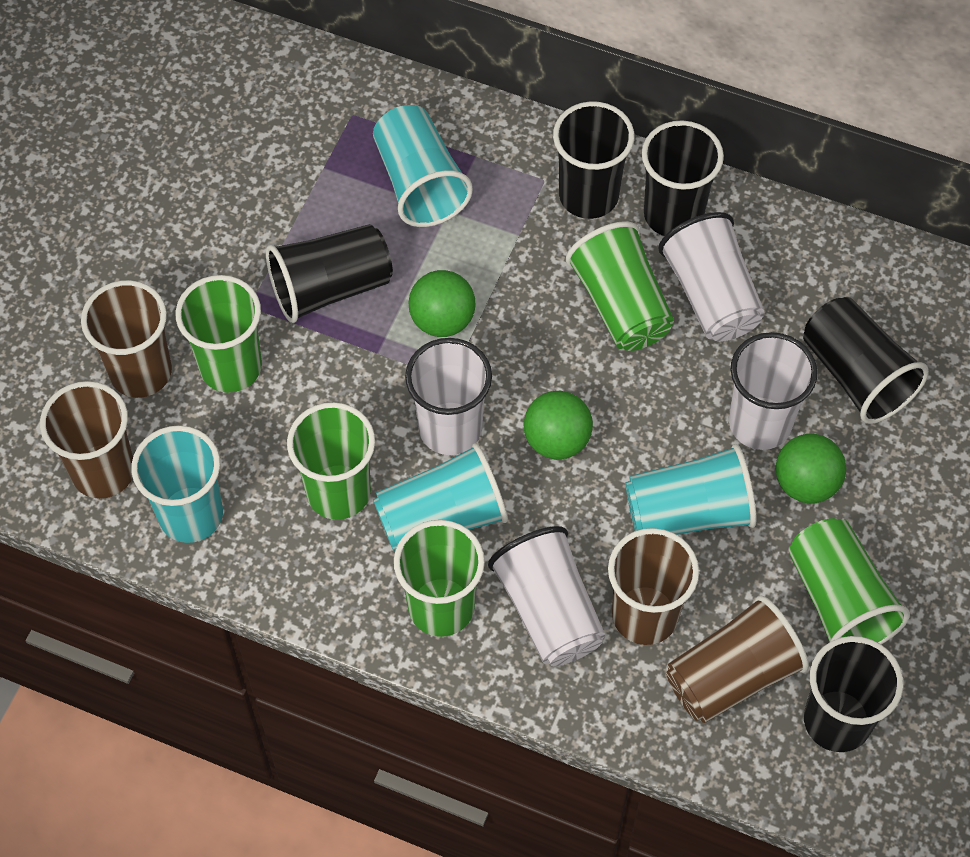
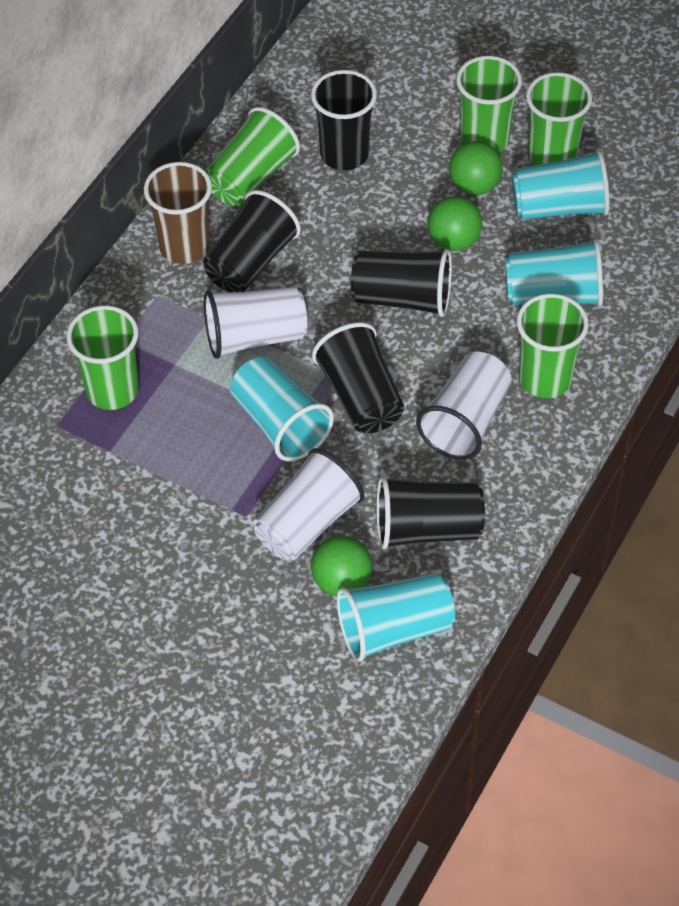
brown cup: 4 -> 1
white cup: 4 -> 3

